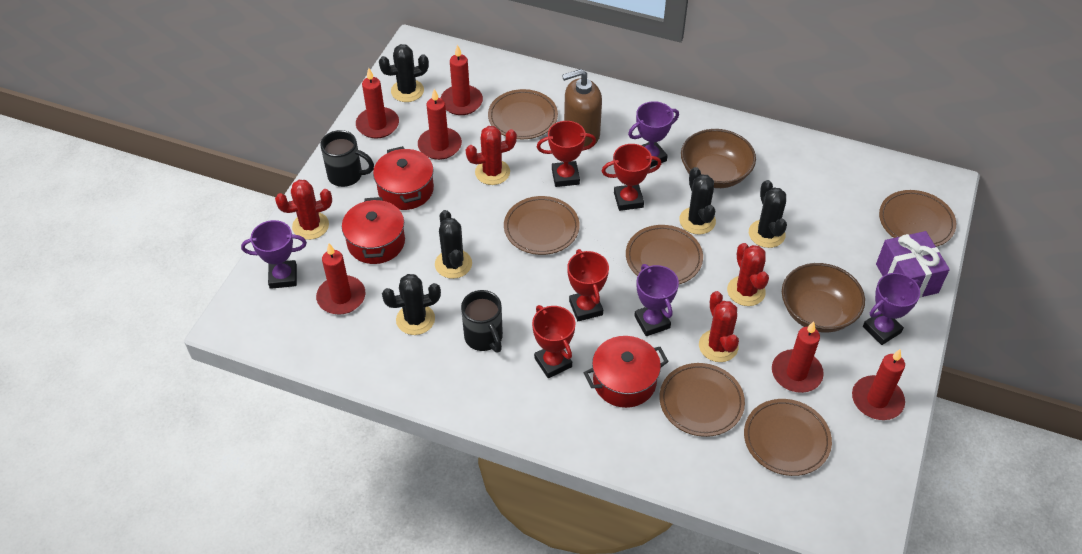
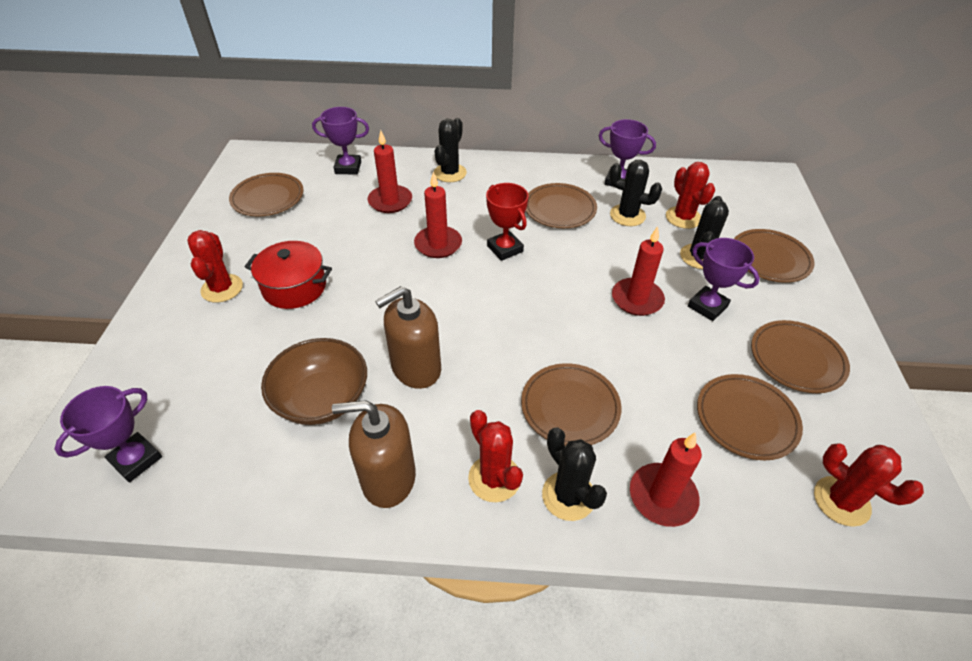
black cactus: 5 -> 4
black mug: 2 -> 0
brown bowl: 2 -> 1
brown soap dispenser: 1 -> 2
purple gift: 1 -> 0
red candle: 6 -> 4
red pot: 3 -> 1
red trophy: 4 -> 1

